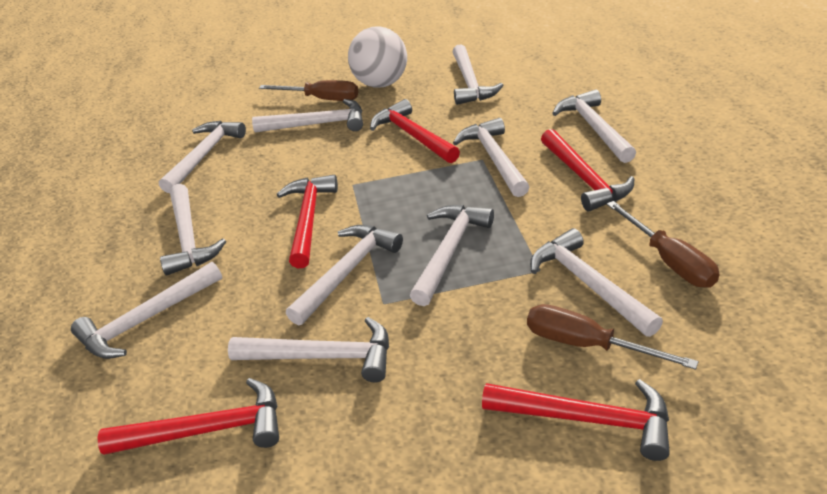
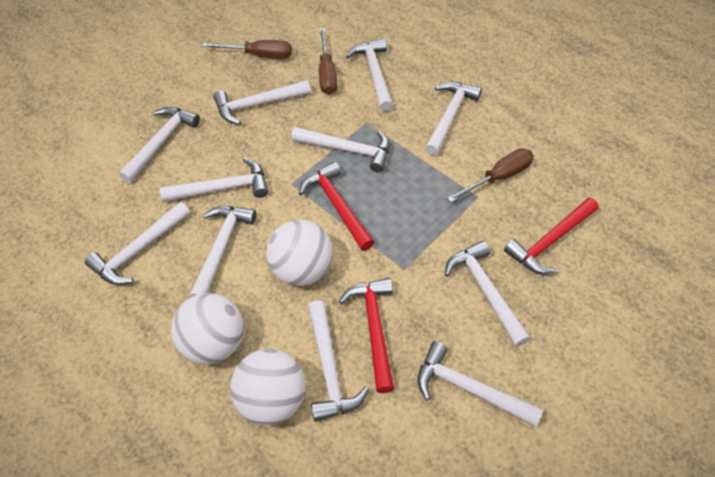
red hammer: 5 -> 3
white ball: 1 -> 3

